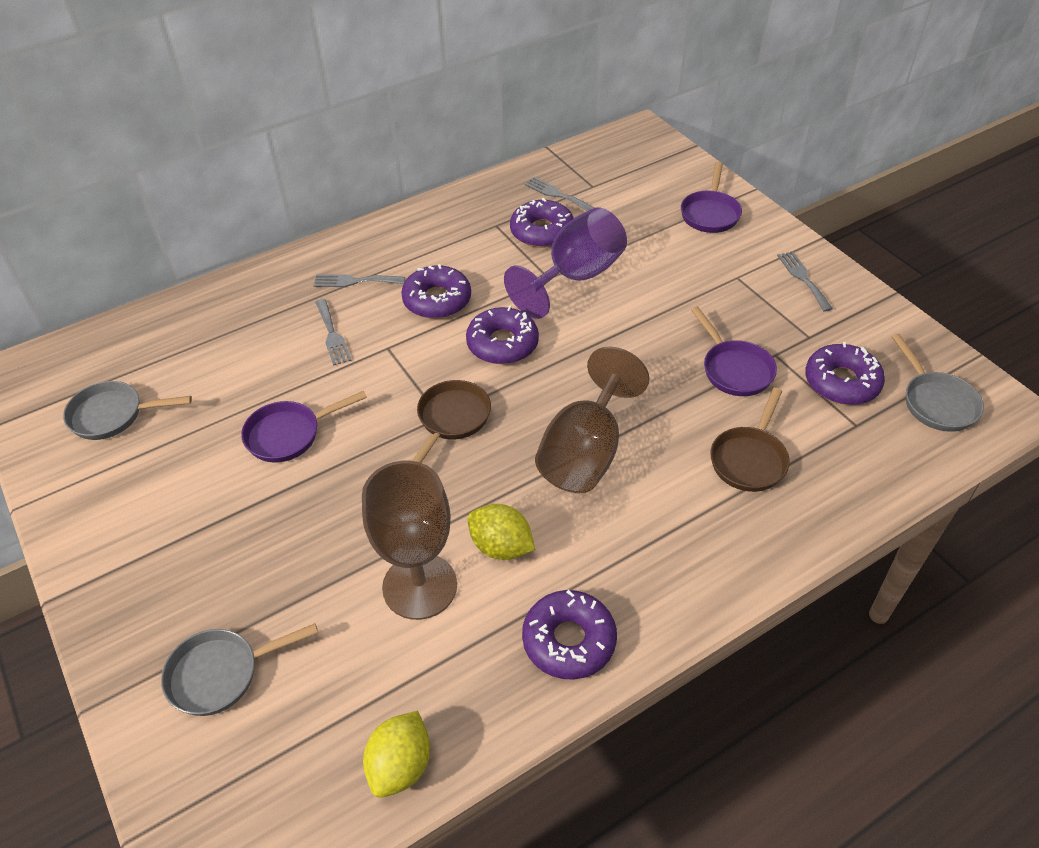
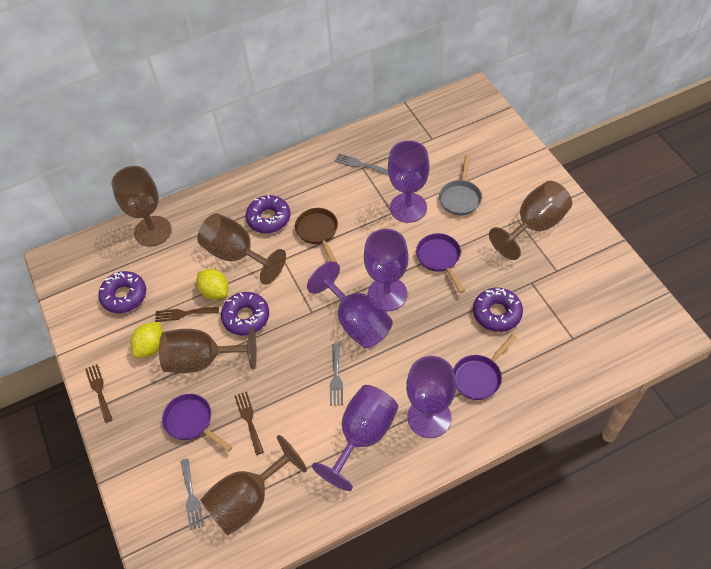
brown fork: 0 -> 3
brown goblet: 2 -> 5
brown pan: 2 -> 1
grey fork: 4 -> 3
grey pan: 3 -> 1
purple donut: 5 -> 4
purple goblet: 1 -> 5

